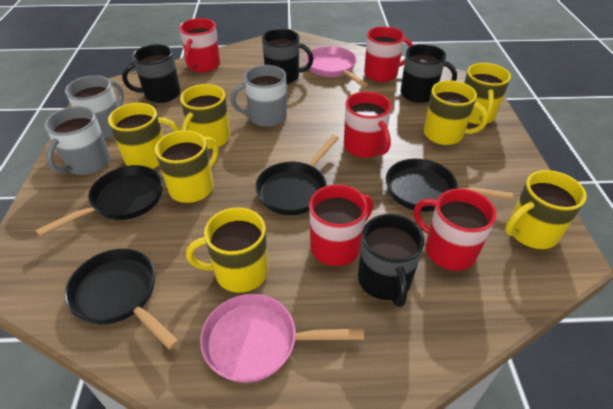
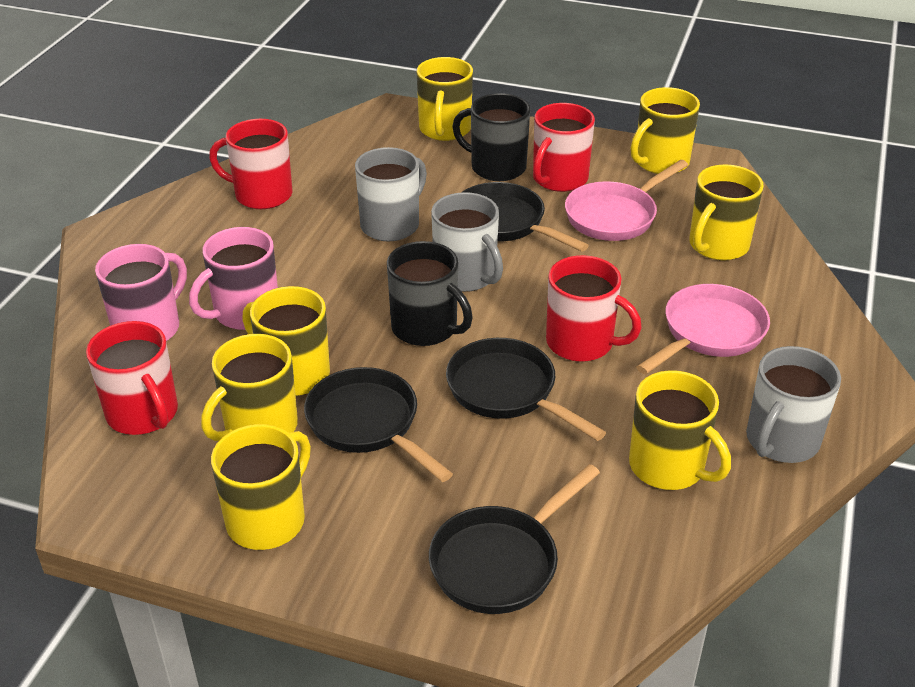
black mug: 4 -> 2
pink mug: 0 -> 2
red mug: 5 -> 4

